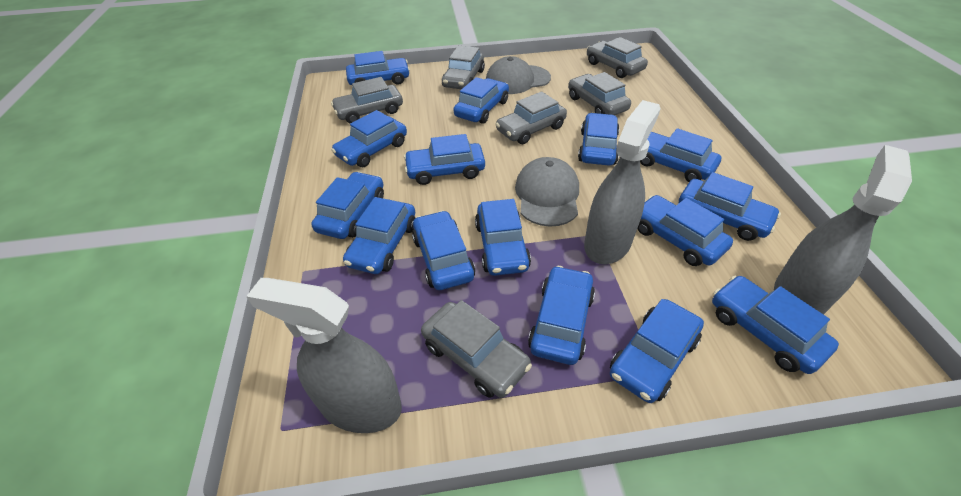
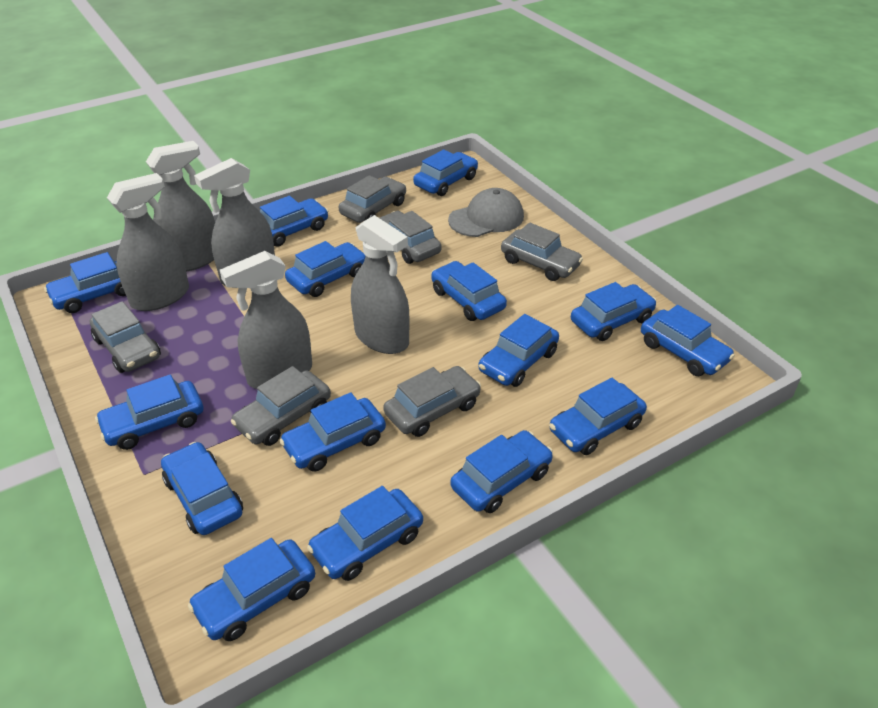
grey cap: 2 -> 1
grey spray bottle: 3 -> 5

